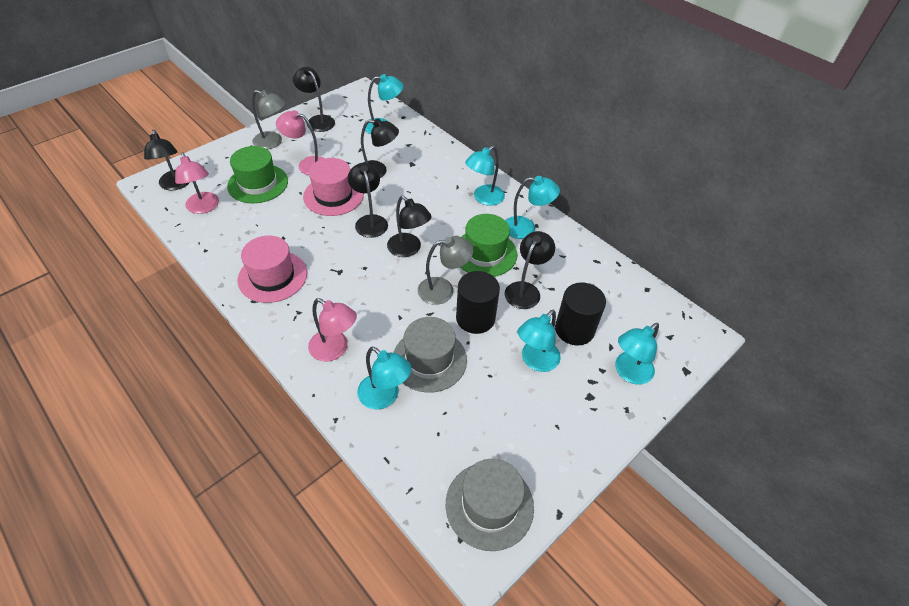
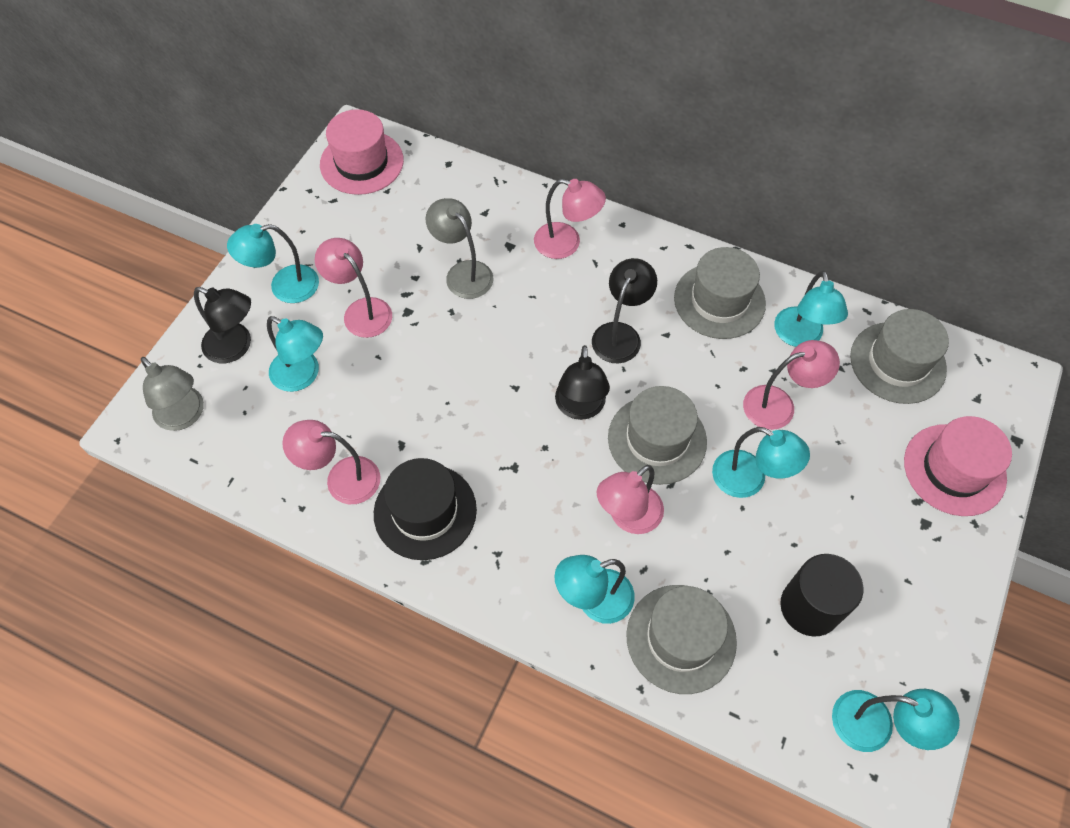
black cylinder: 2 -> 1
black hat: 0 -> 1
black lamp: 6 -> 3
green hat: 2 -> 0
grey hat: 2 -> 4
pink lamp: 3 -> 5

